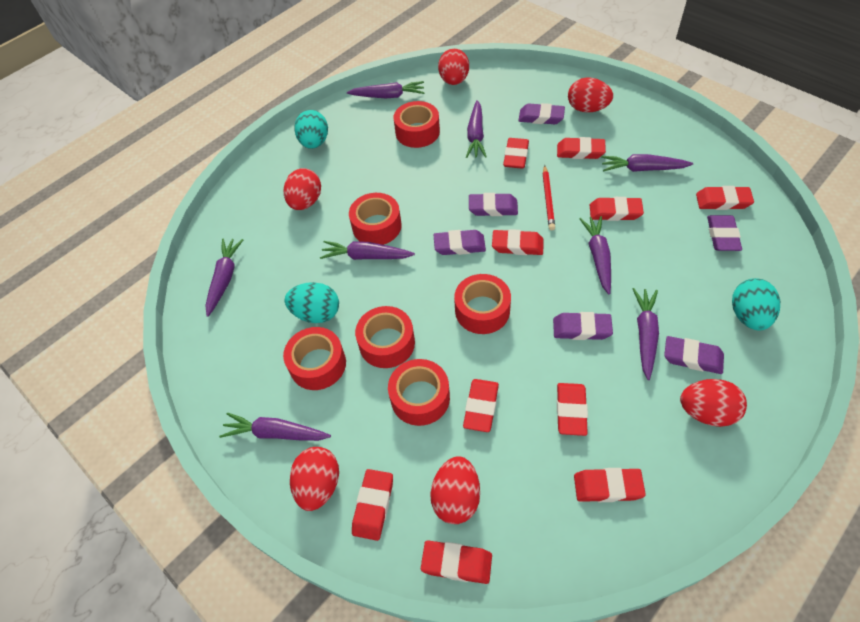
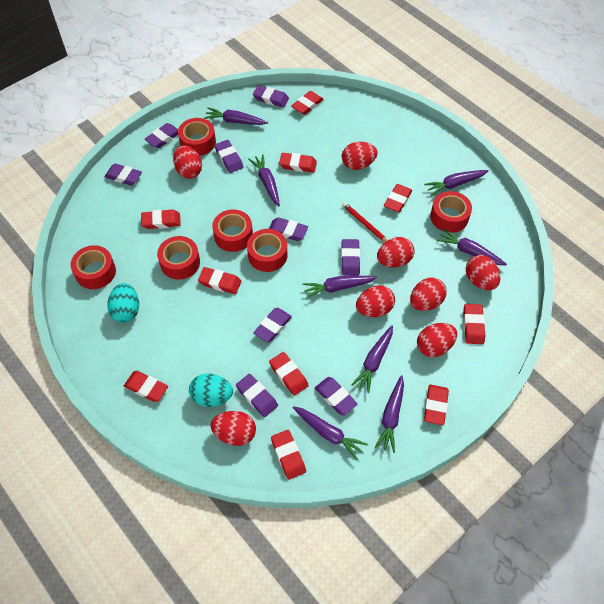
purple eraser: 6 -> 9
red egg: 6 -> 8
turquoise egg: 3 -> 2

